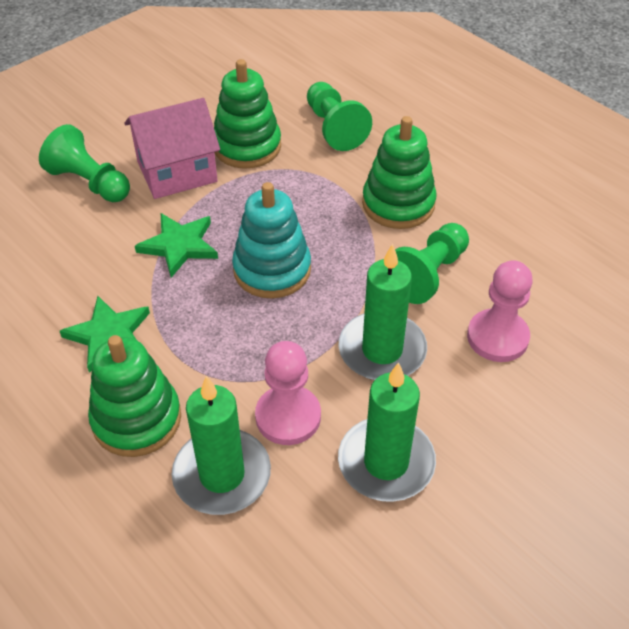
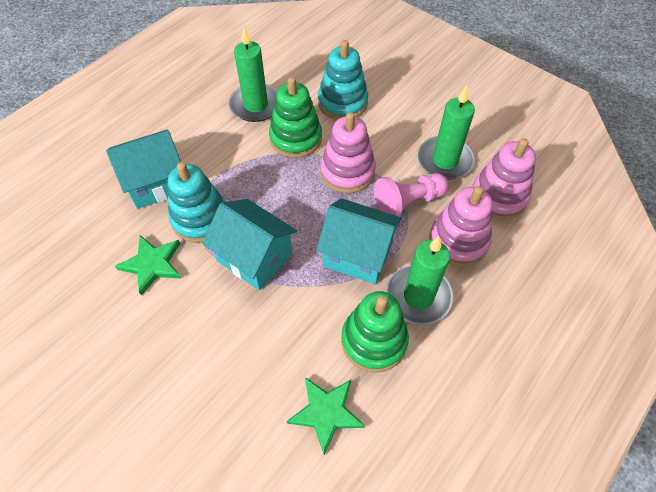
green pawn: 3 -> 0
green stacking toy: 3 -> 2
pink house: 1 -> 0
pink pawn: 2 -> 1
pink stacking toy: 0 -> 3
turquoise house: 0 -> 3
turquoise stacking toy: 1 -> 2

